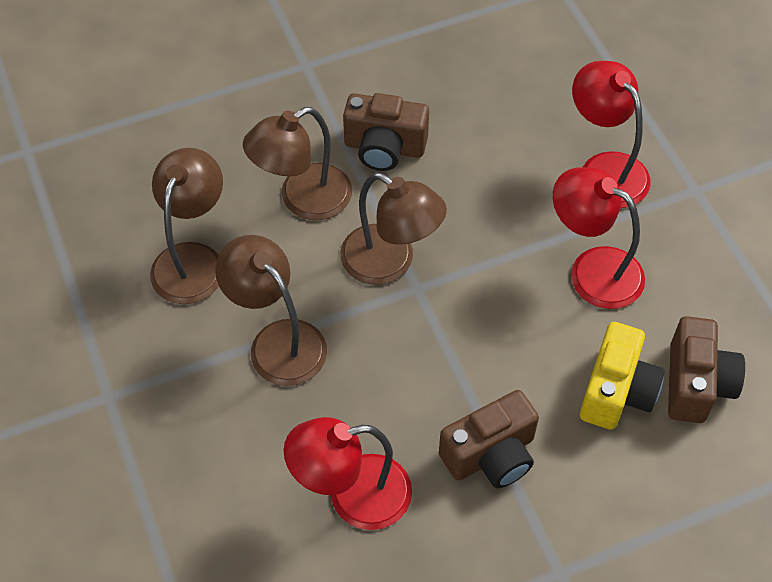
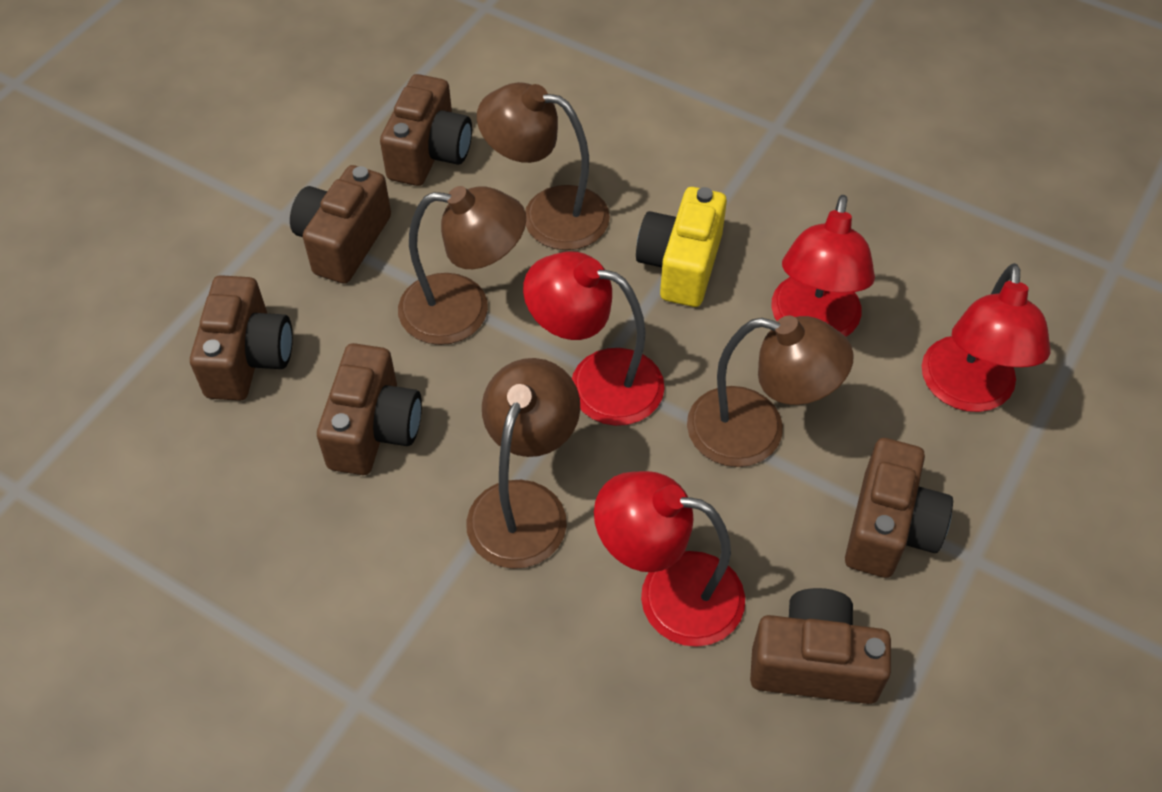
brown camera: 3 -> 6
red lamp: 3 -> 4

